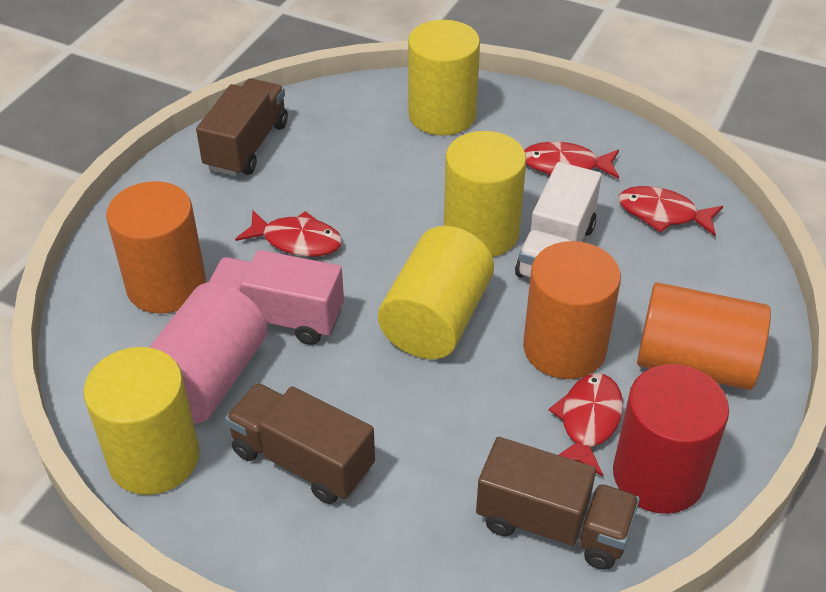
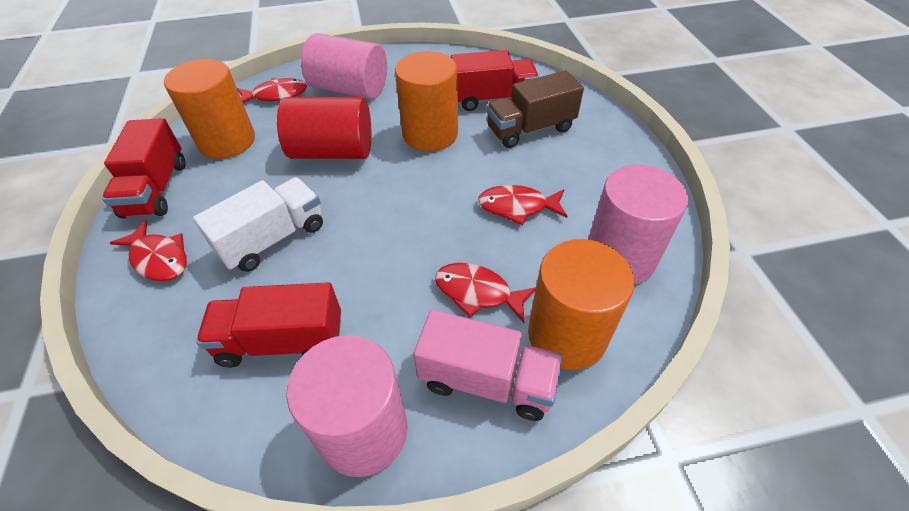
brown truck: 3 -> 1
pink cylinder: 1 -> 3
red truck: 0 -> 3
yellow cylinder: 4 -> 0

